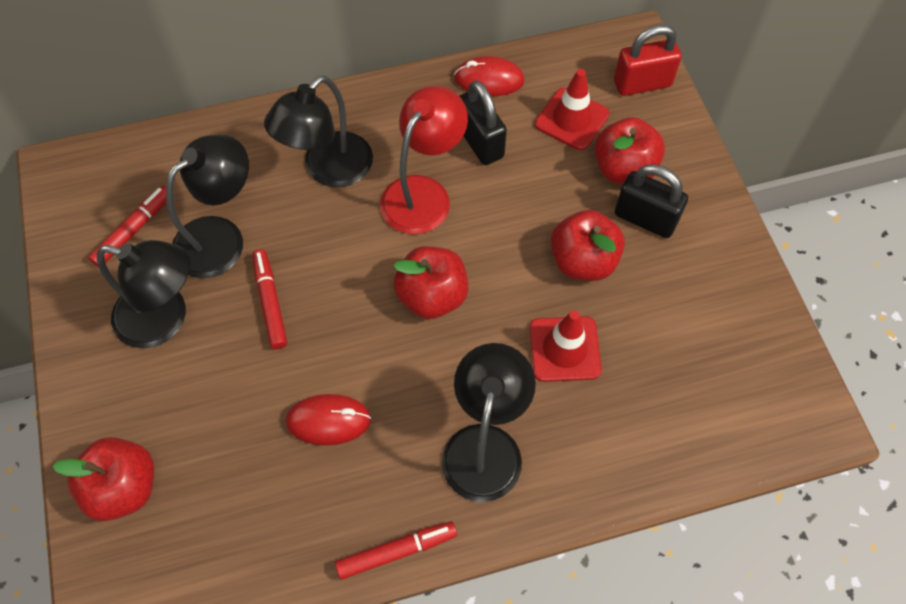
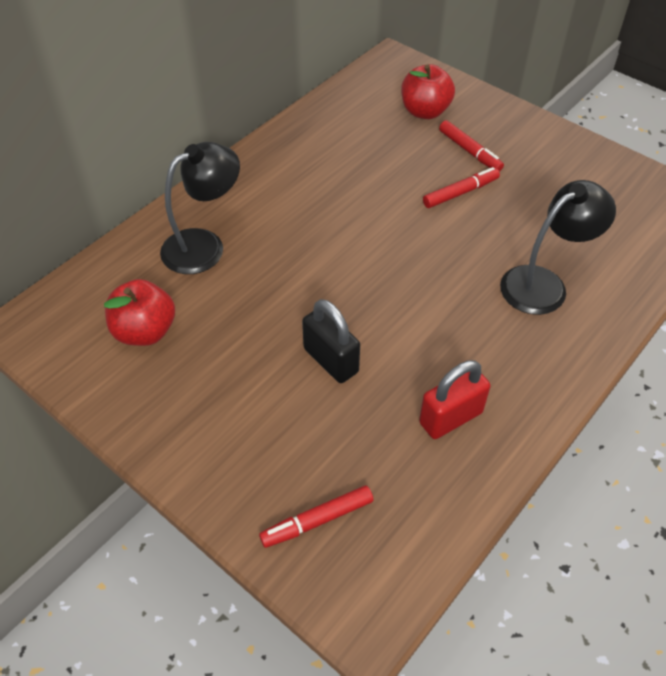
black lamp: 4 -> 2
black padlock: 2 -> 1
red apple: 4 -> 2
red lamp: 1 -> 0
red mouse: 2 -> 0
red traffic cone: 2 -> 0

